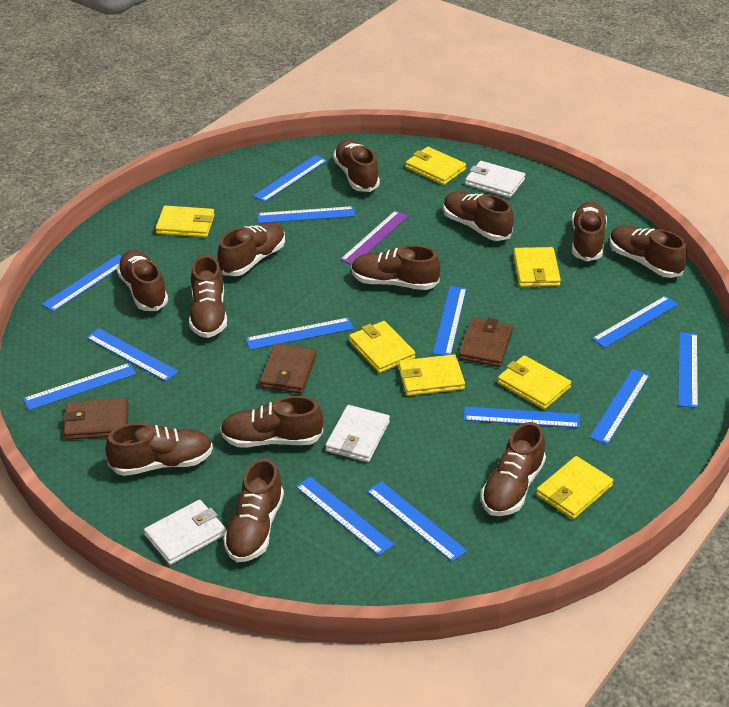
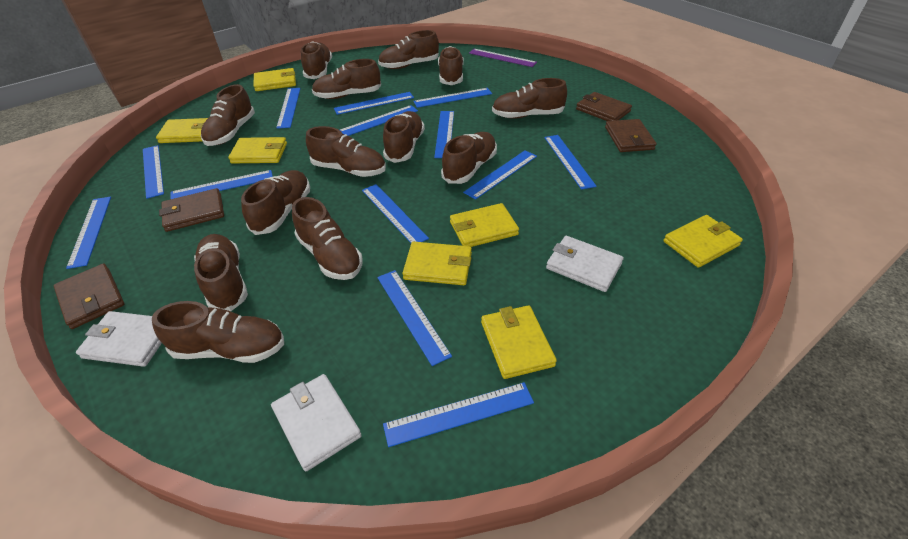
brown shoe: 12 -> 13
brown wallet: 3 -> 4

